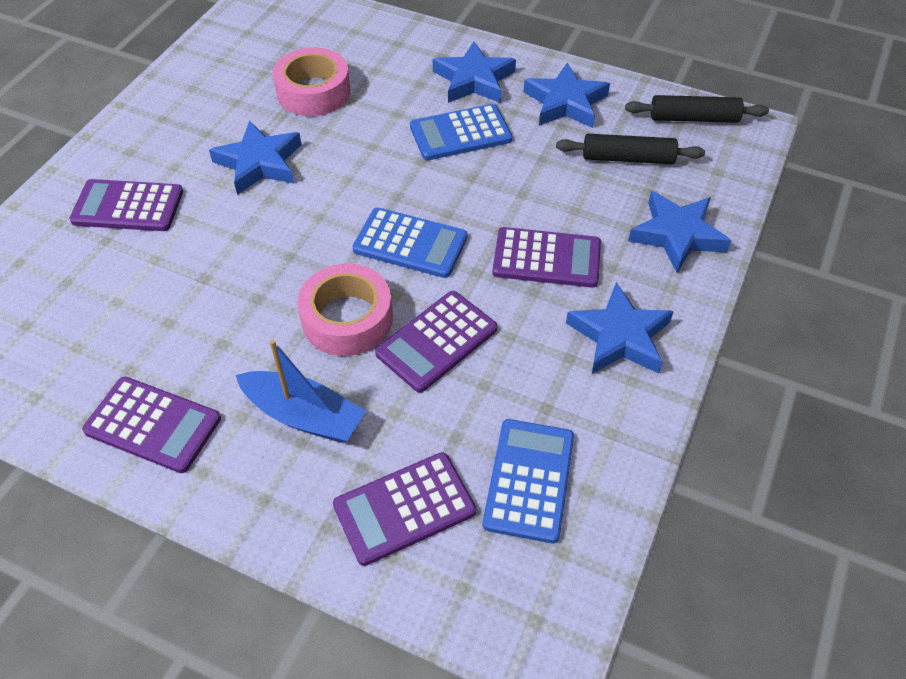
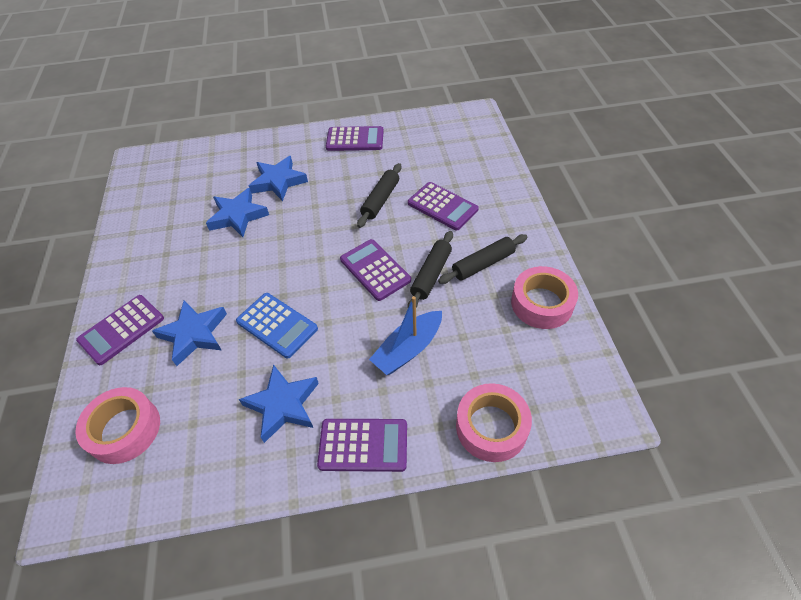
black rolling pin: 2 -> 3
blue calculator: 3 -> 1
blue star: 5 -> 4
pink tape: 2 -> 3

